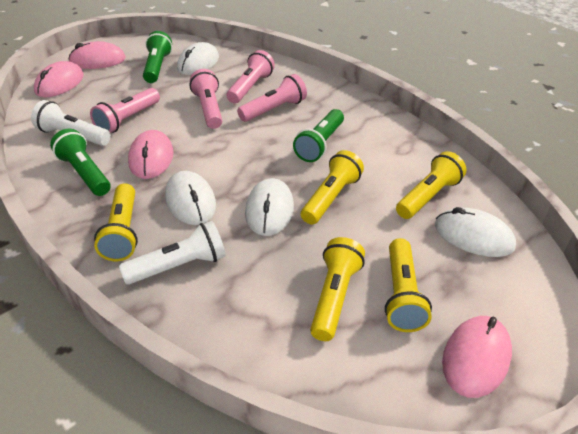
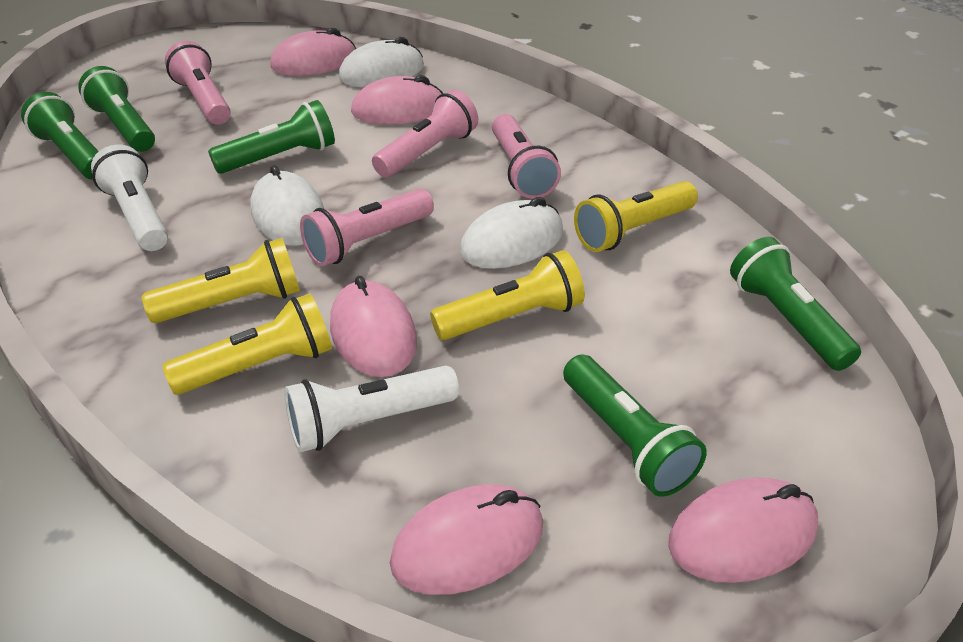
green flashlight: 3 -> 5
pink mouse: 4 -> 5
white mouse: 4 -> 3
yellow flashlight: 5 -> 4

